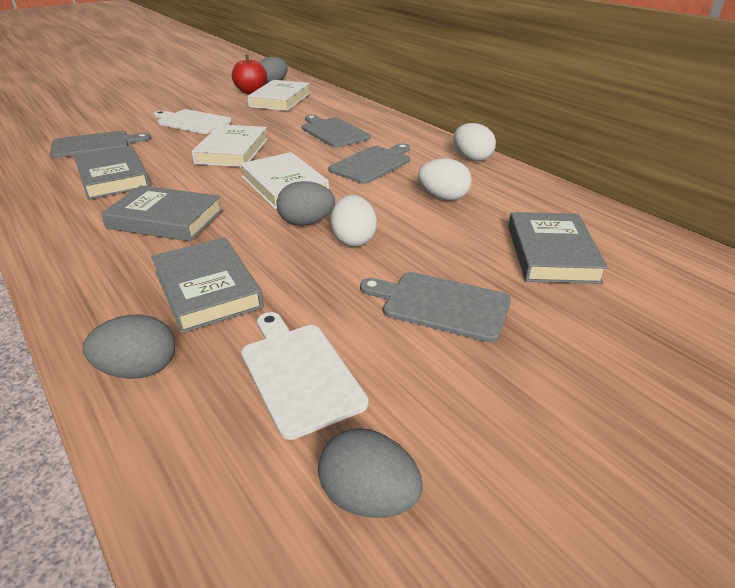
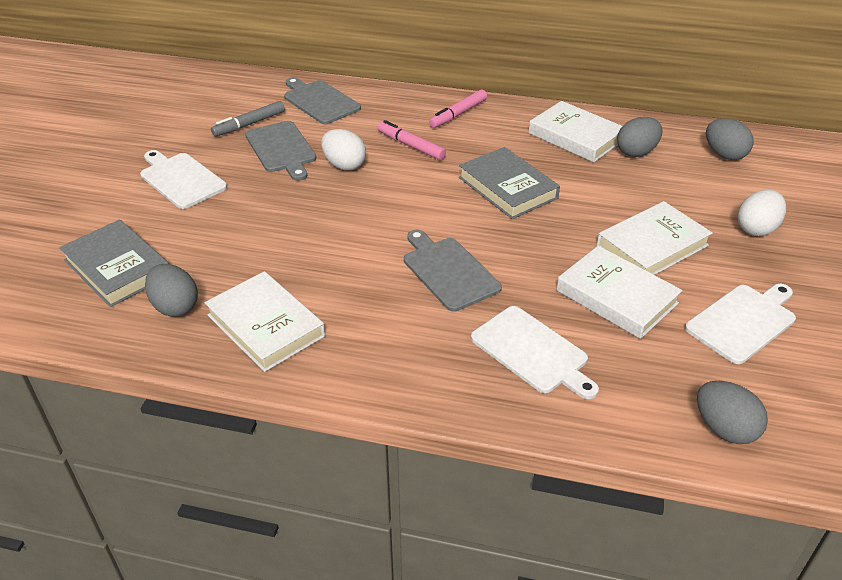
grey book: 4 -> 2
grey cutting board: 4 -> 3
grey marker: 0 -> 1
pink marker: 0 -> 2
red apple: 1 -> 0
white book: 3 -> 4
white cutting board: 2 -> 3
white egg: 3 -> 2

